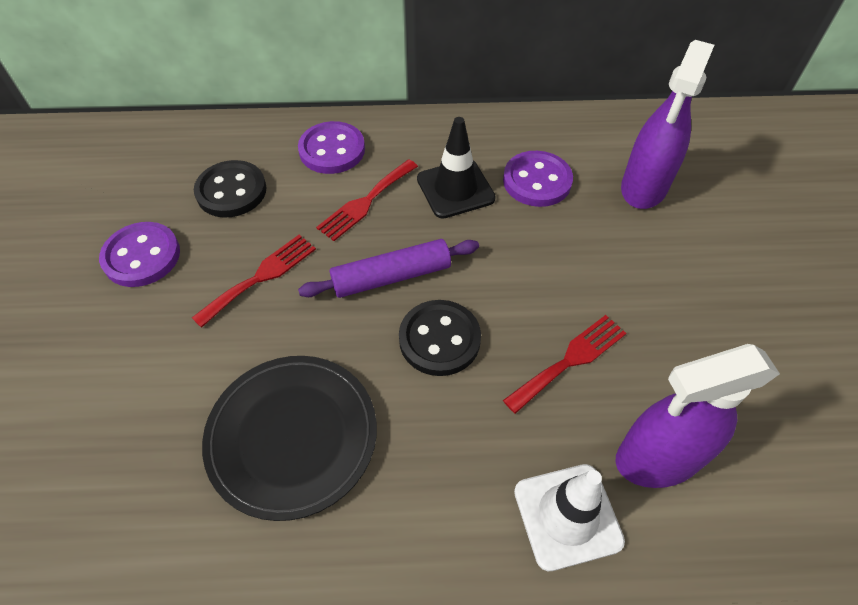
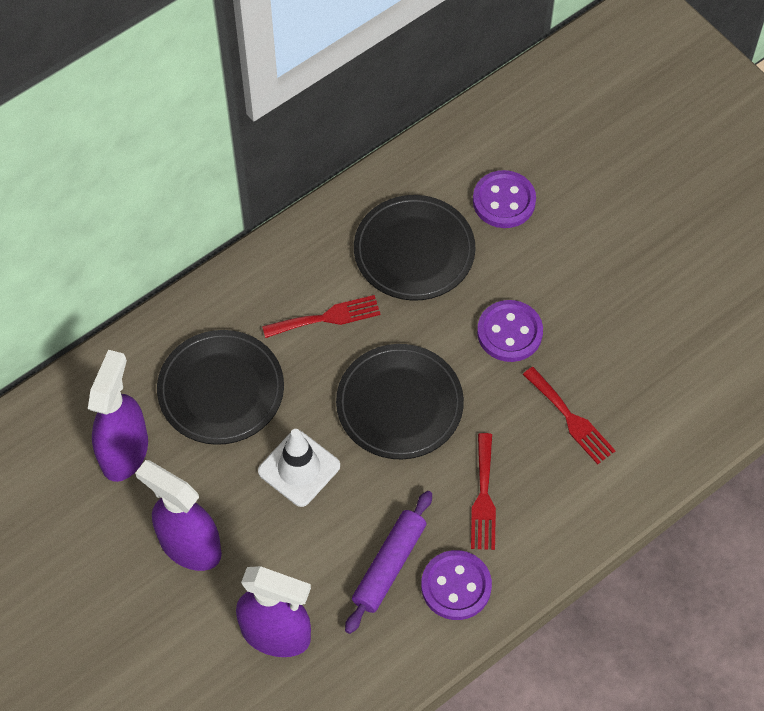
black button: 2 -> 0
black plate: 1 -> 3
black traffic cone: 1 -> 0
purple spray bottle: 2 -> 3

